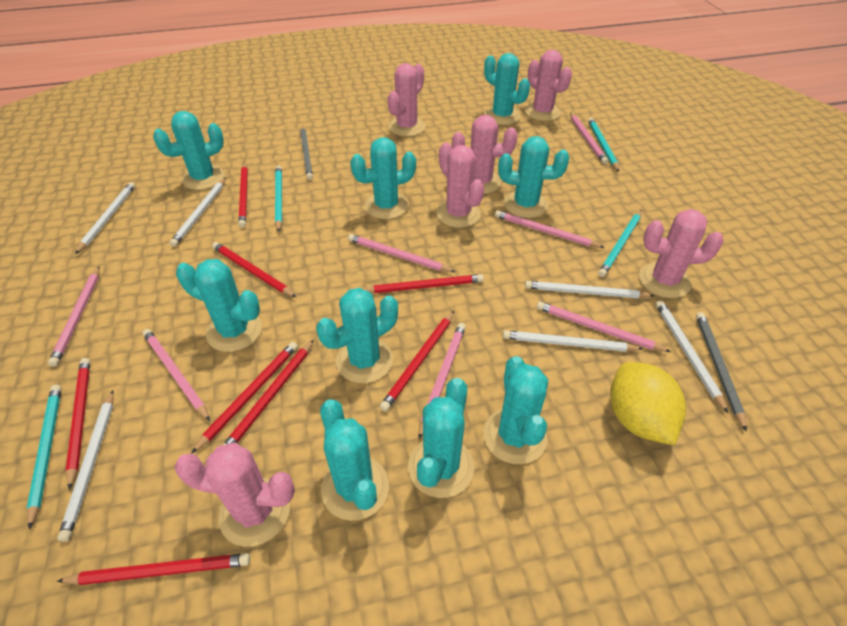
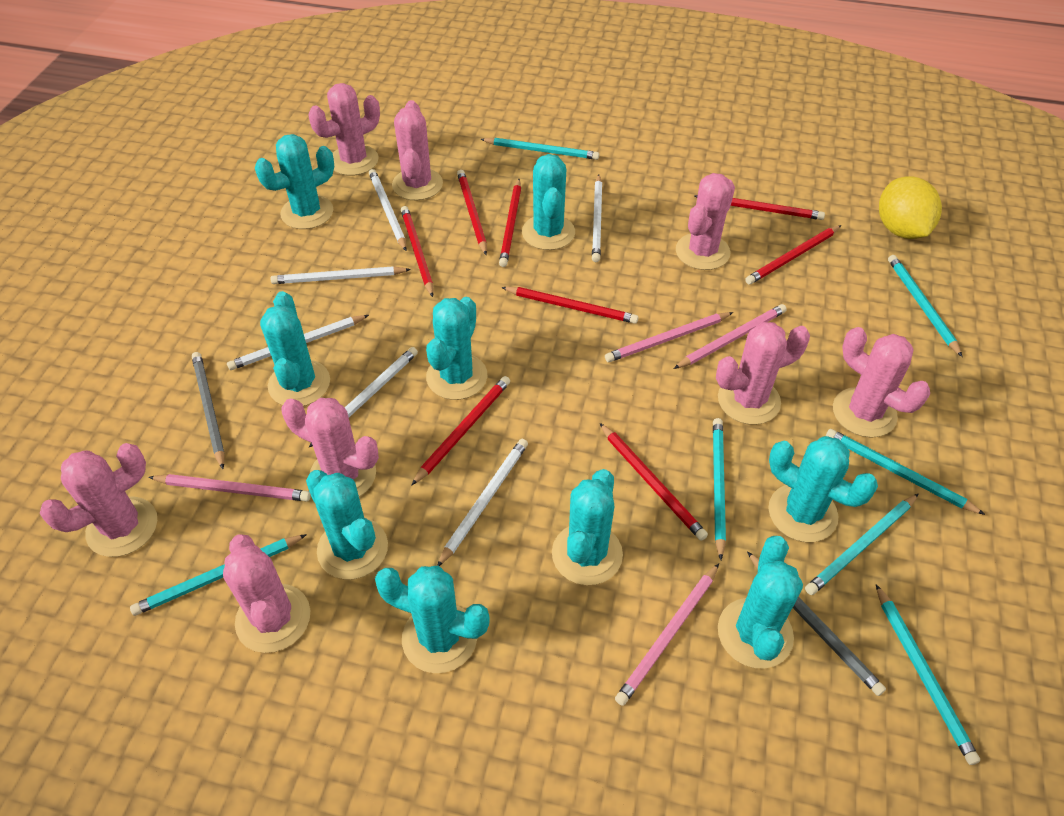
pink cactus: 6 -> 8
pink pencil: 7 -> 4
turquoise pencil: 4 -> 7

